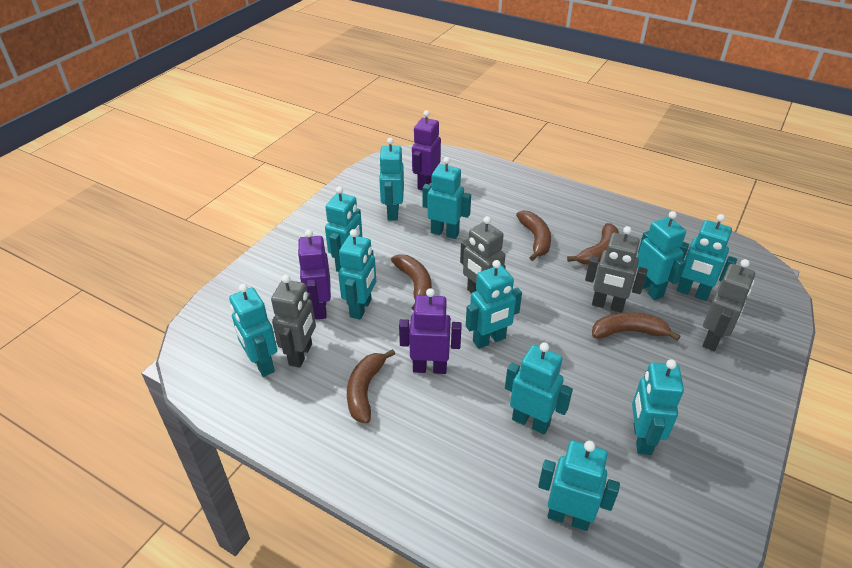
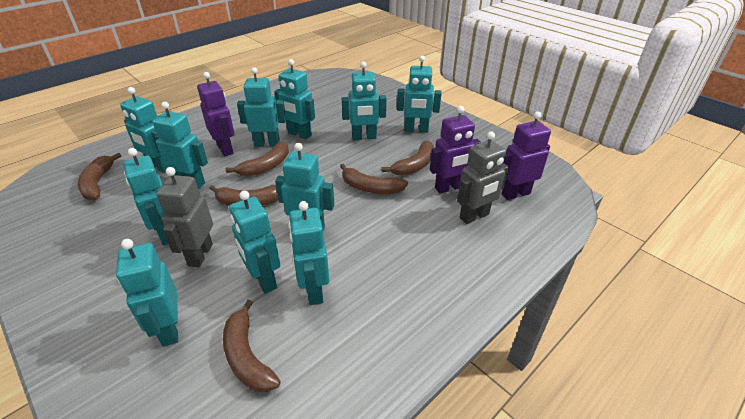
brown banana: 5 -> 6
grey robot: 4 -> 2

